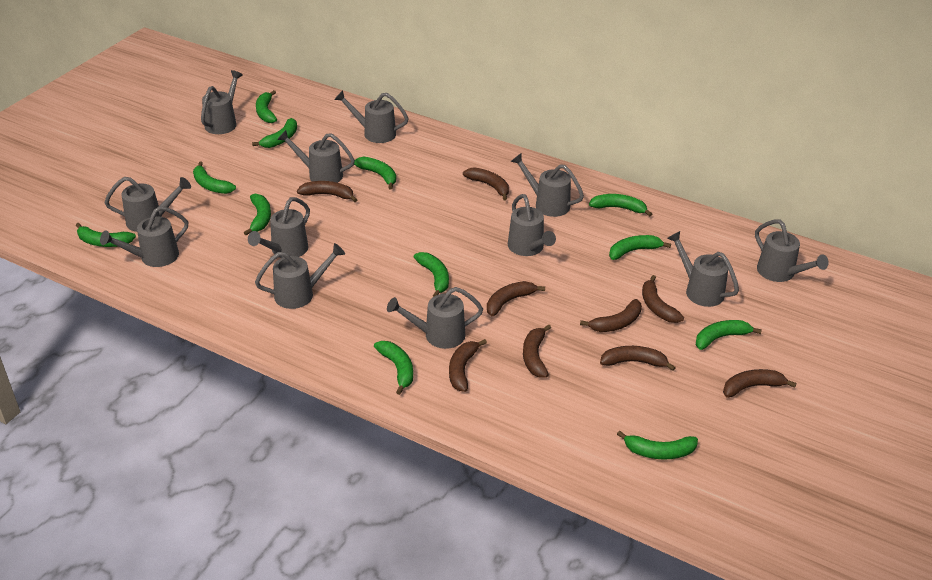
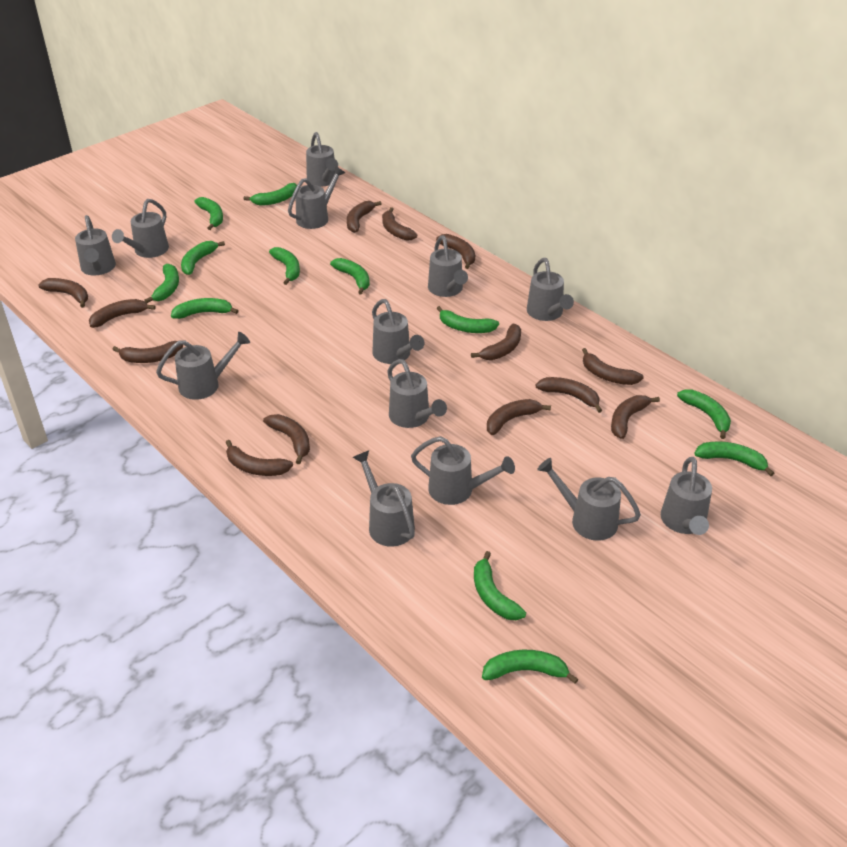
brown banana: 9 -> 13
grey watering can: 12 -> 13

